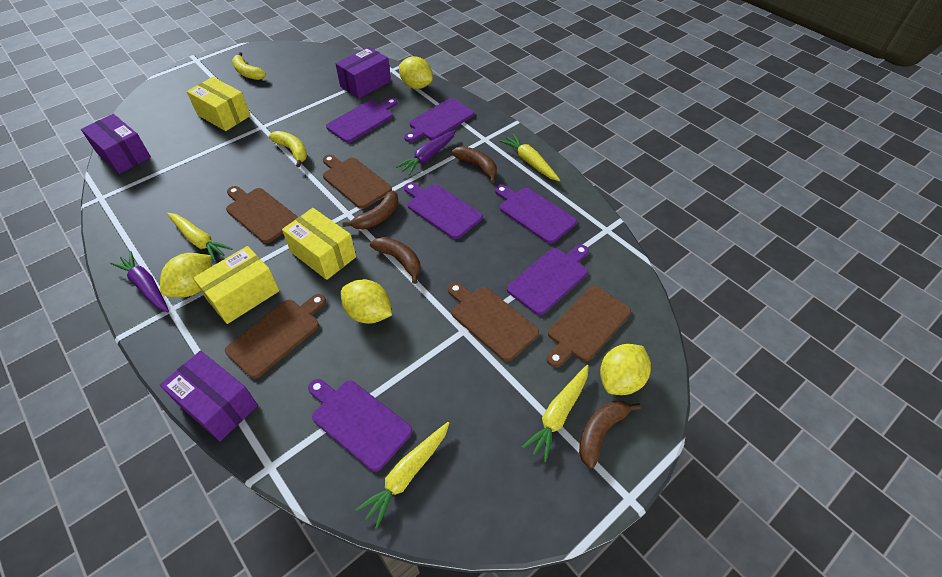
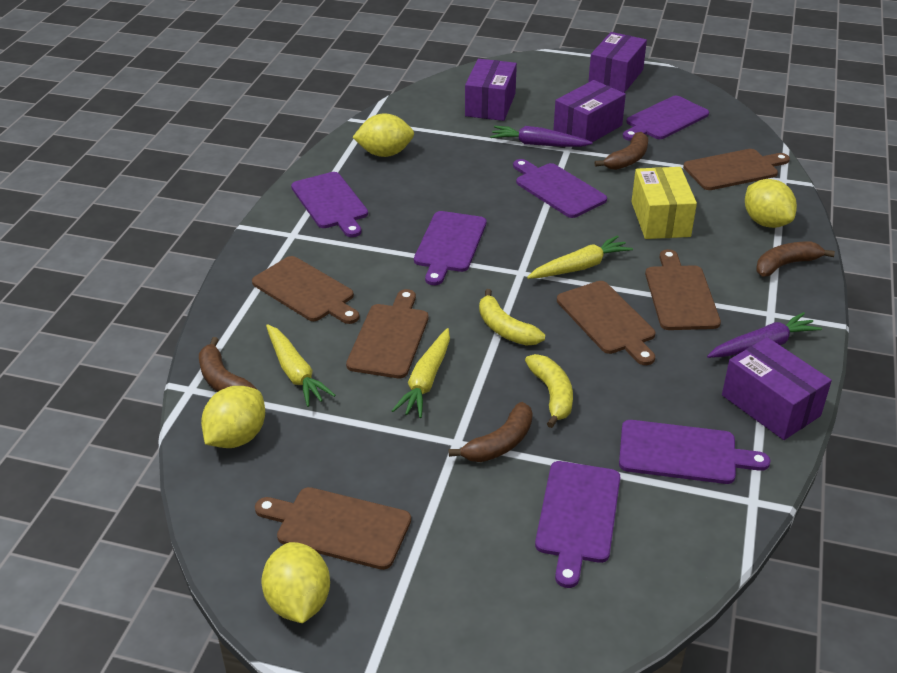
brown cutting board: 5 -> 6
purple box: 3 -> 4
yellow box: 3 -> 1
yellow carrot: 4 -> 3

